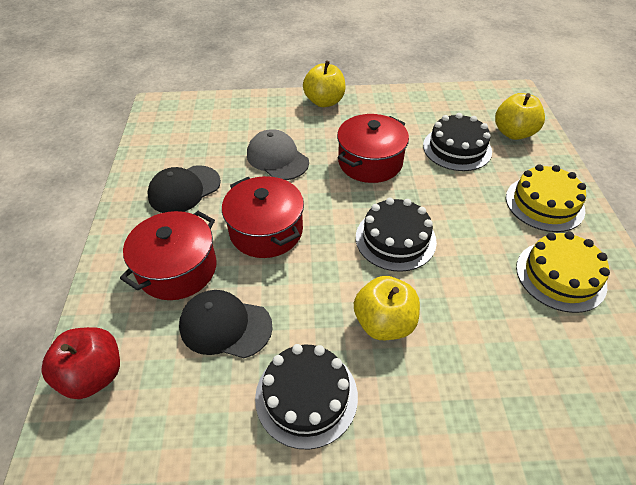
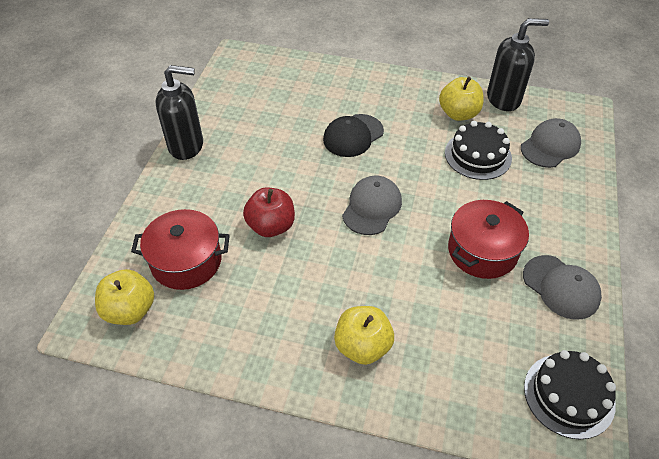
black cake: 3 -> 2
black cap: 2 -> 1
black soap dispenser: 0 -> 2
grey cap: 1 -> 3
red pot: 3 -> 2
yellow cake: 2 -> 0

